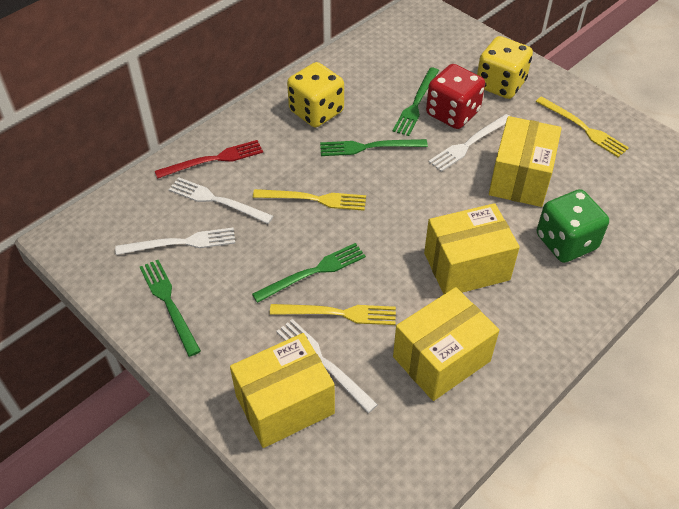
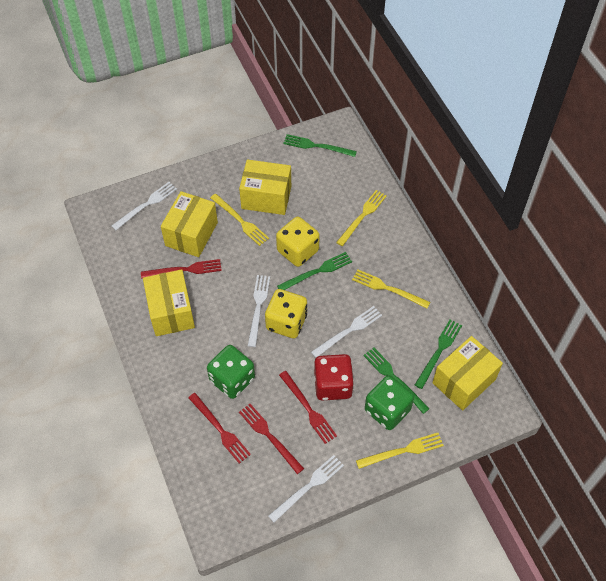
green dice: 1 -> 2
red fork: 1 -> 4
yellow fork: 3 -> 4

